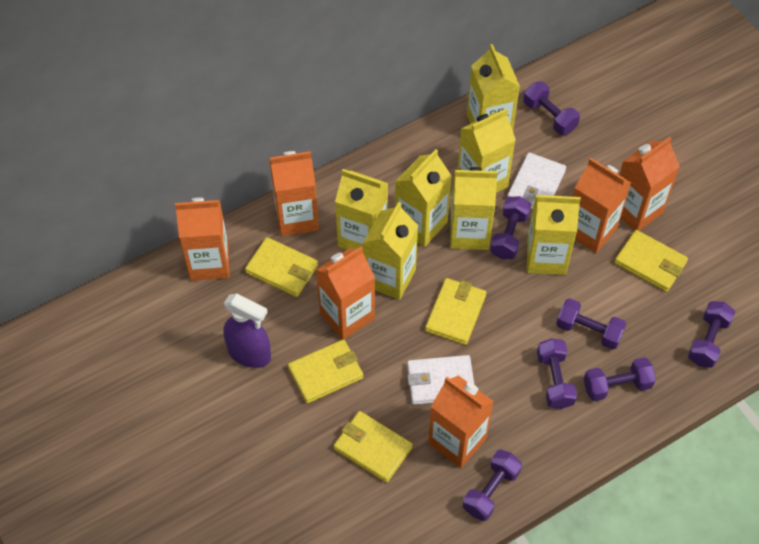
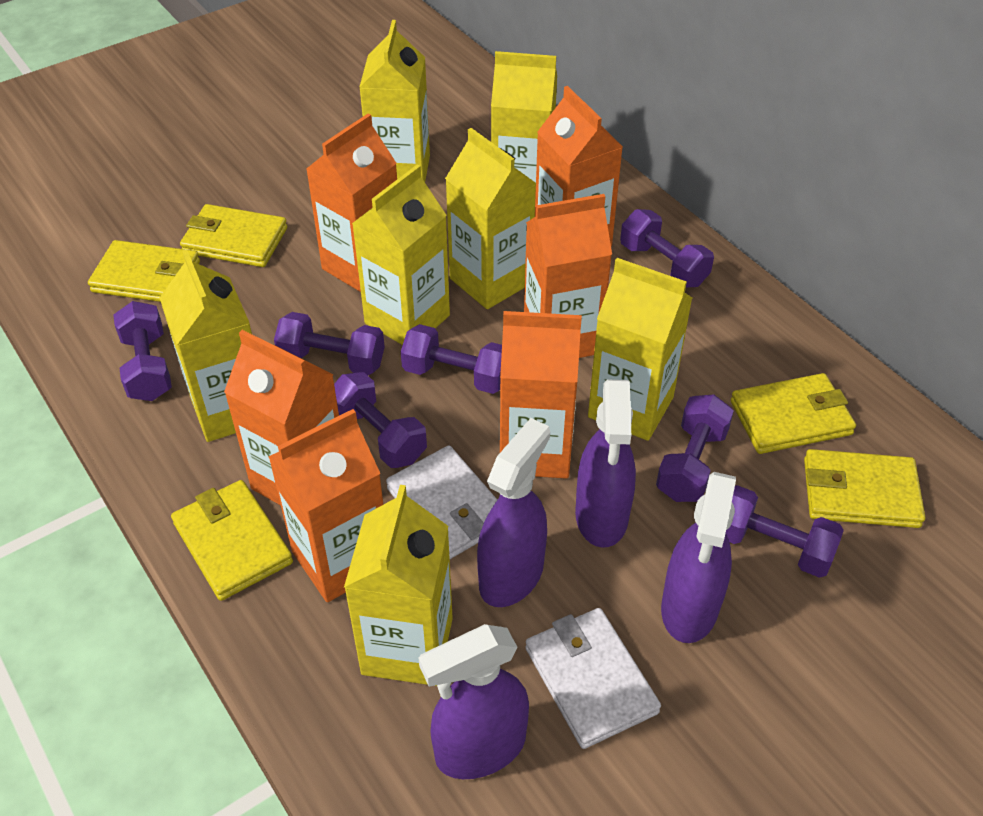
purple spray bottle: 1 -> 4

